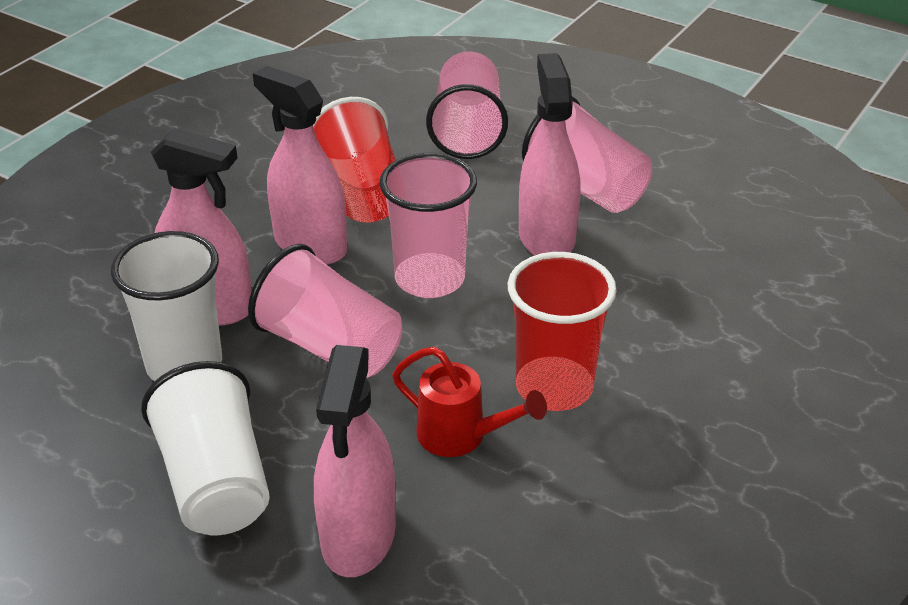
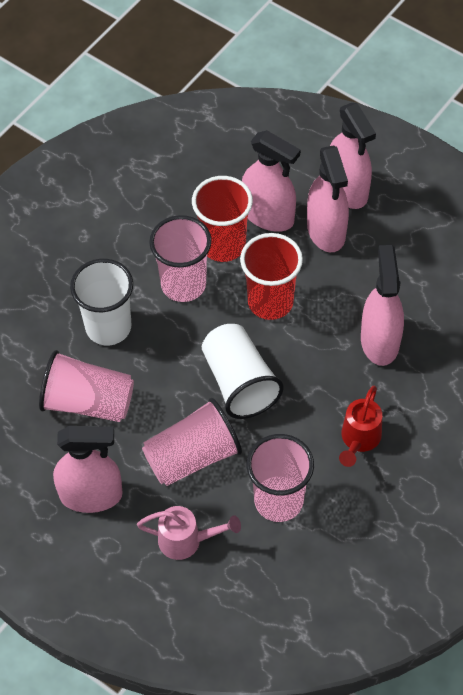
pink spray bottle: 4 -> 5
pink watering can: 0 -> 1

